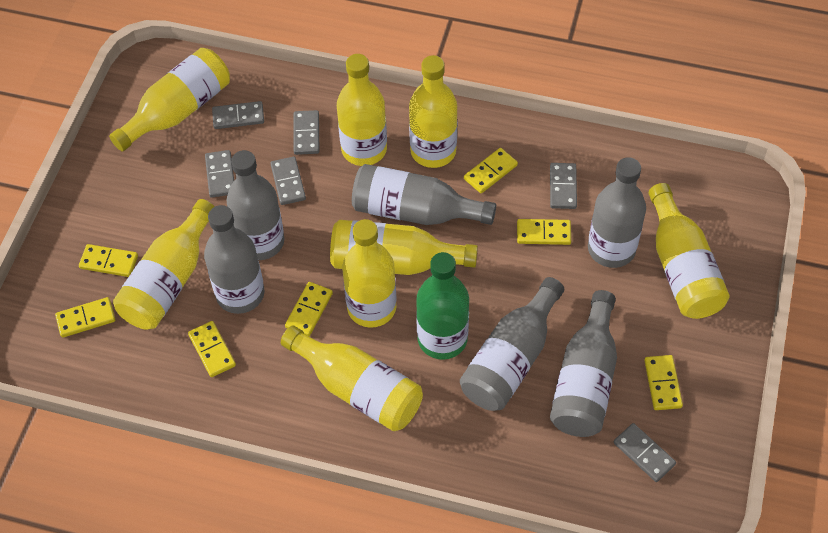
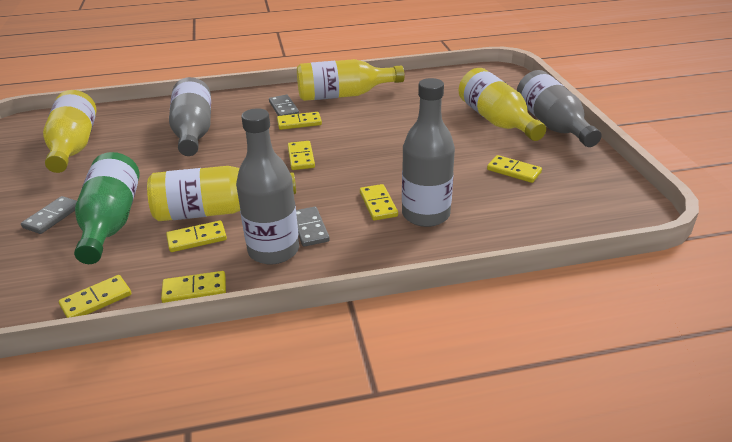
grey bottle: 6 -> 4
grey domino: 6 -> 3
yellow bottle: 8 -> 4

